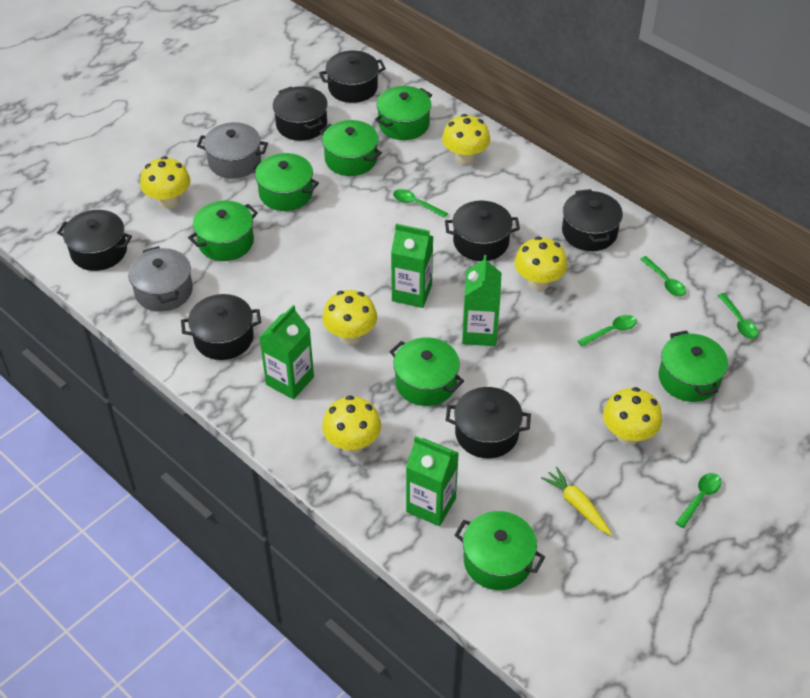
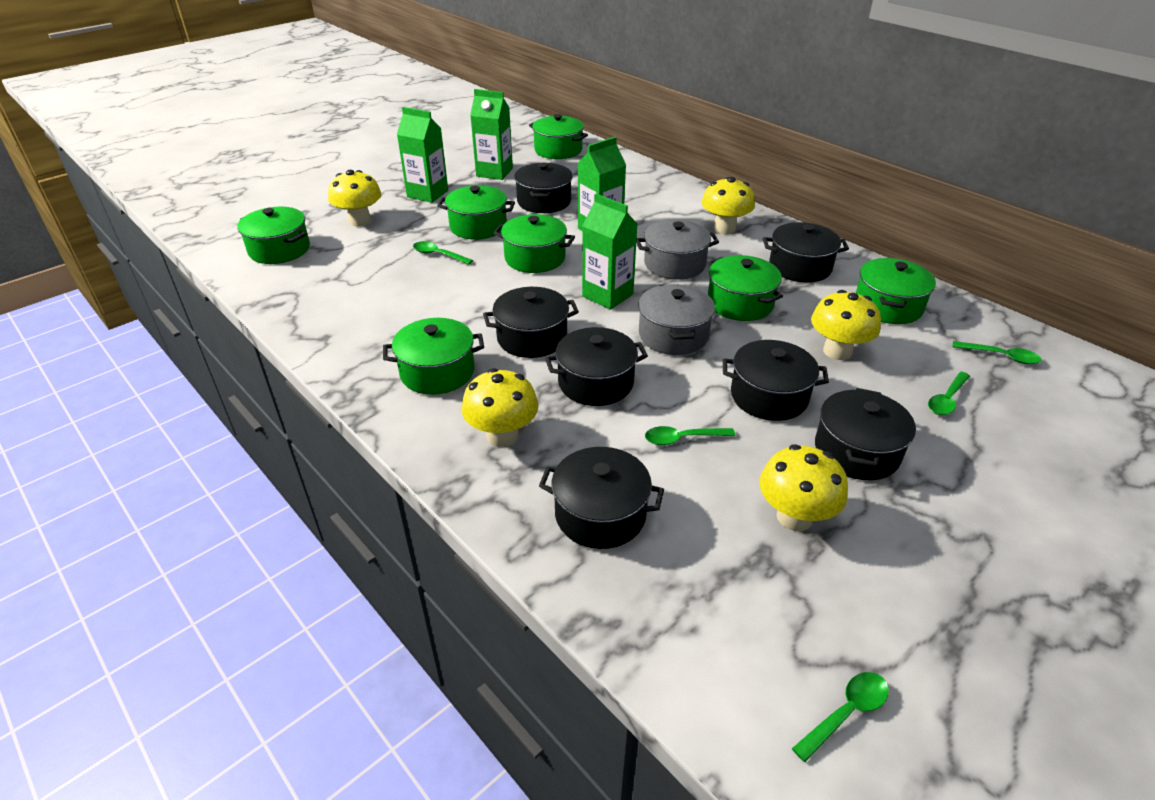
yellow carrot: 1 -> 0
yellow mushroom: 6 -> 5

